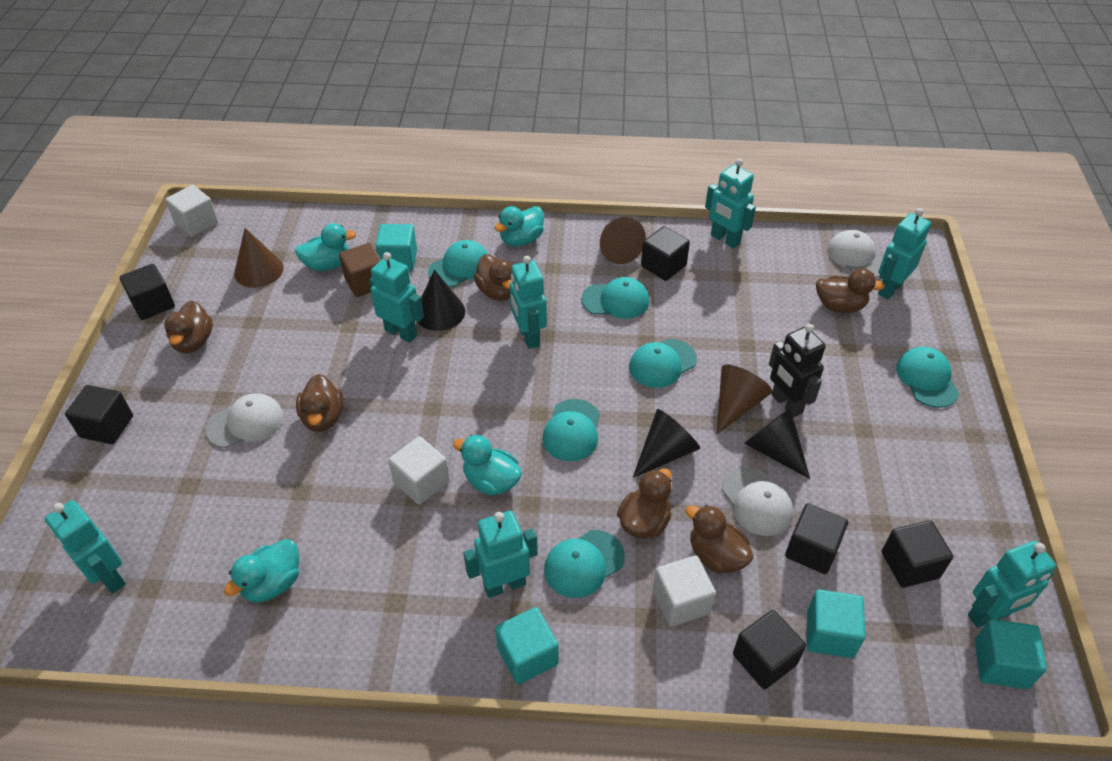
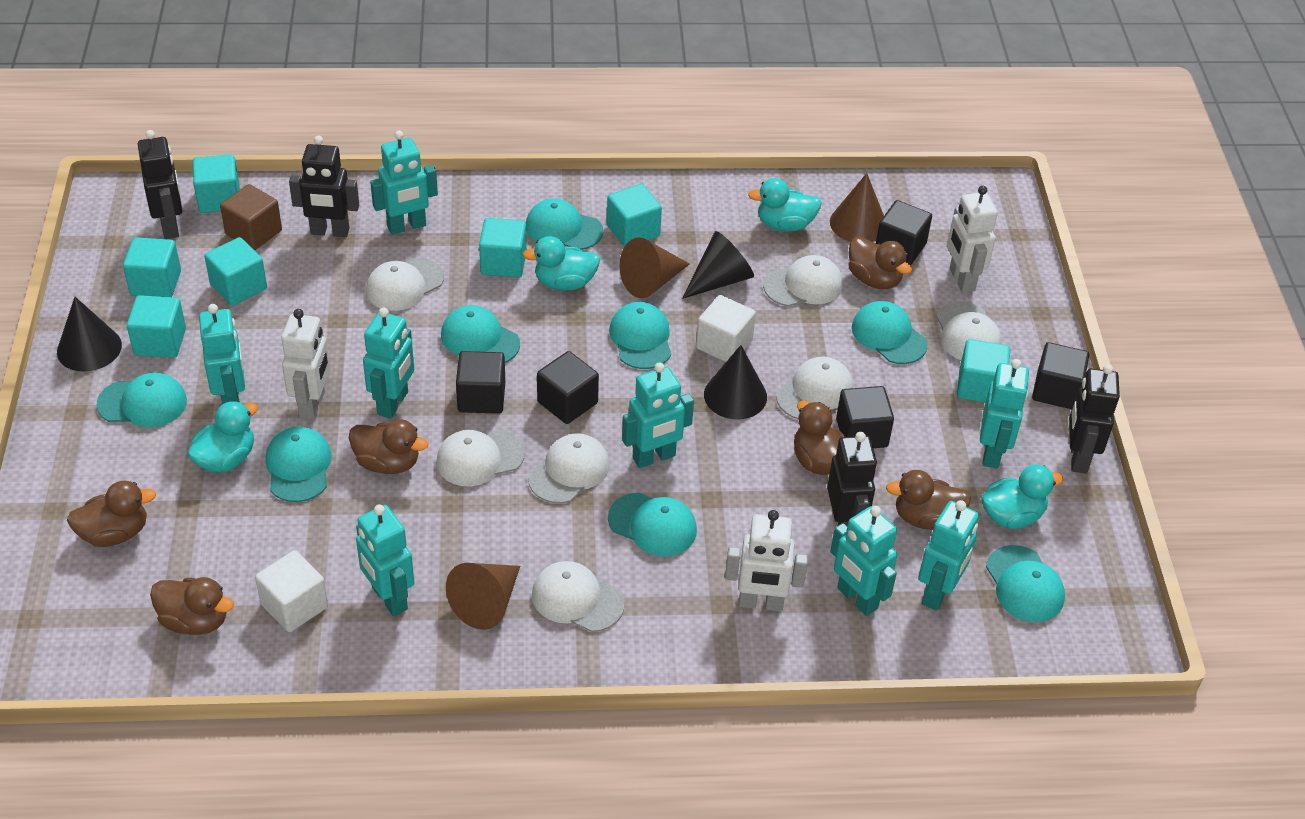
black cube: 6 -> 5
black robot: 1 -> 4
turquoise cap: 6 -> 8
turquoise cube: 4 -> 7
turquoise robot: 7 -> 8
white cap: 3 -> 7
white cube: 3 -> 2
white robot: 0 -> 3

